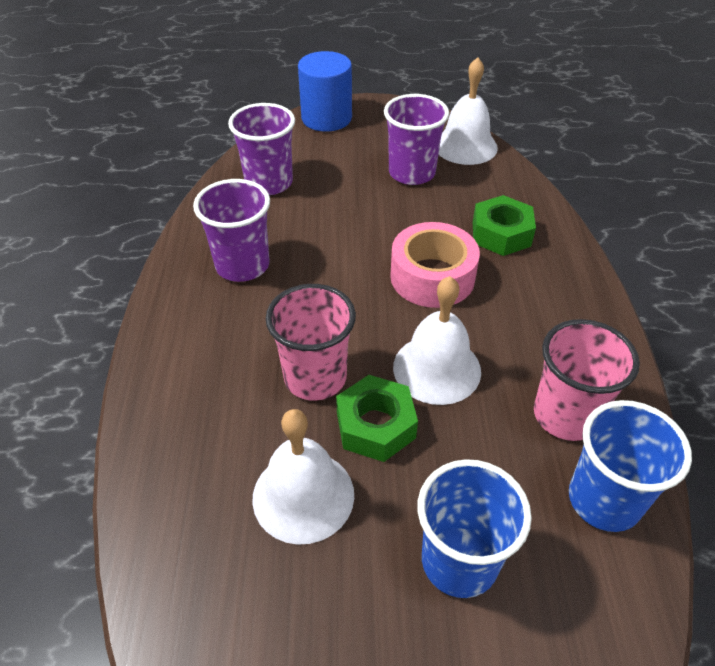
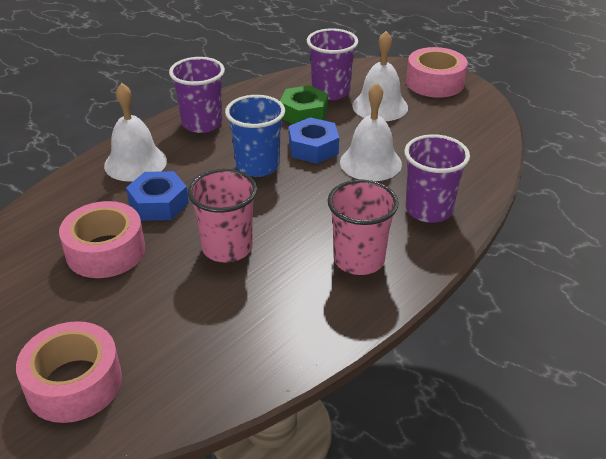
blue cup: 2 -> 1
blue cylinder: 1 -> 0
blue nut: 0 -> 2
green nut: 2 -> 1
pink tape: 1 -> 3

